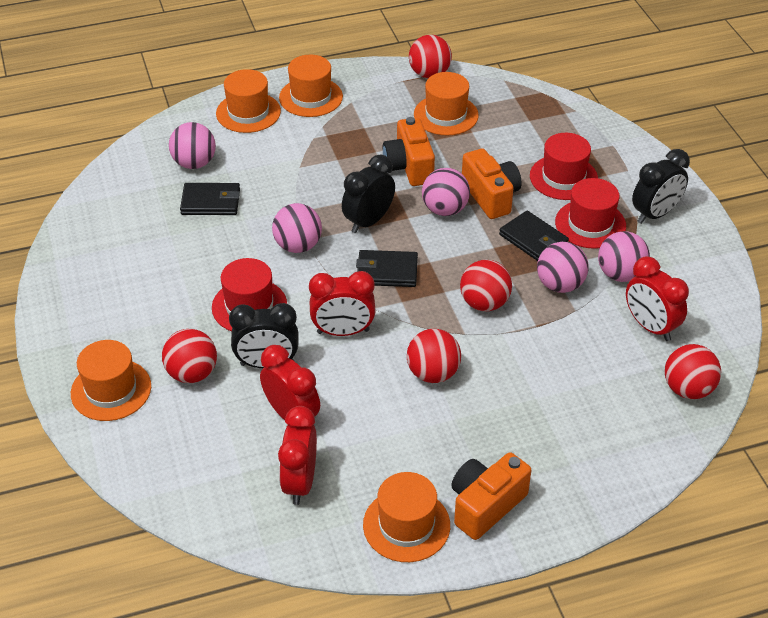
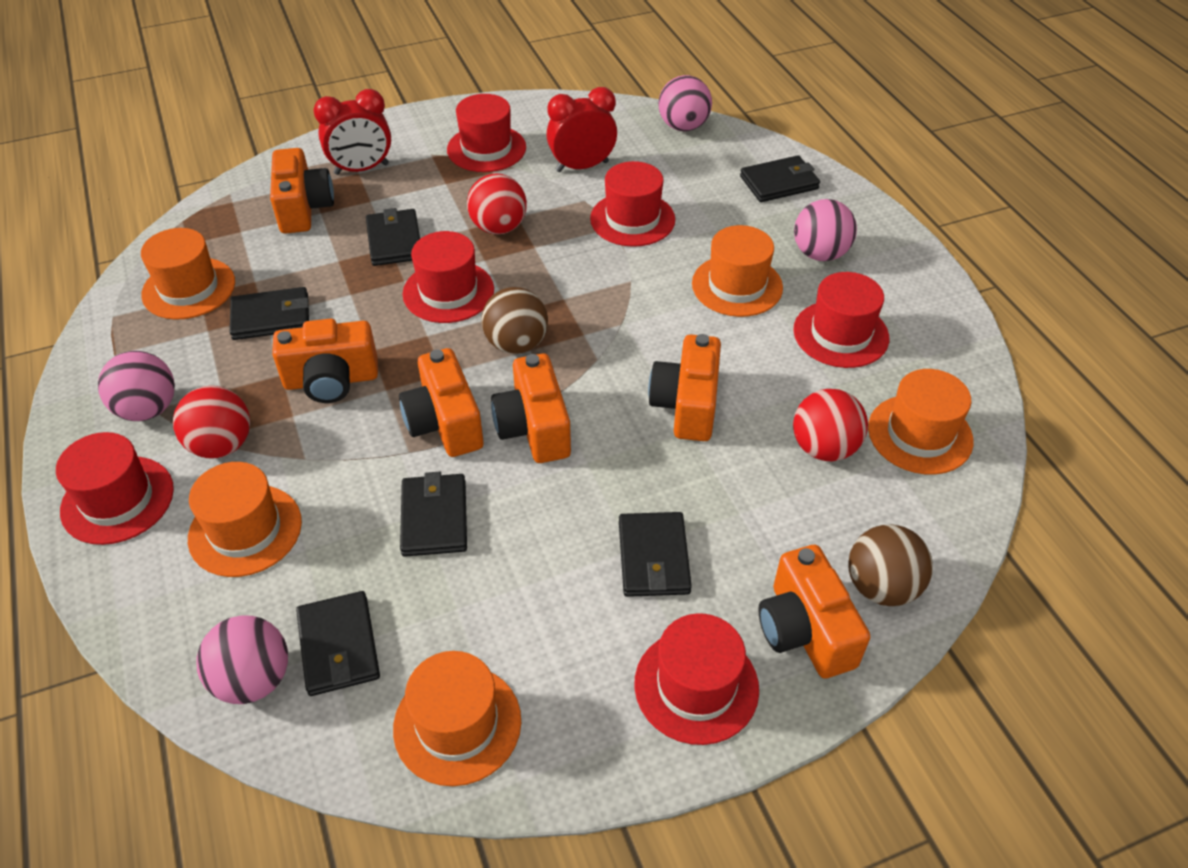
black clock: 3 -> 0
black wallet: 3 -> 6
brown ball: 0 -> 2
orange camera: 3 -> 6
pink ball: 5 -> 4
red ball: 5 -> 3
red clock: 4 -> 2
red hat: 3 -> 6

